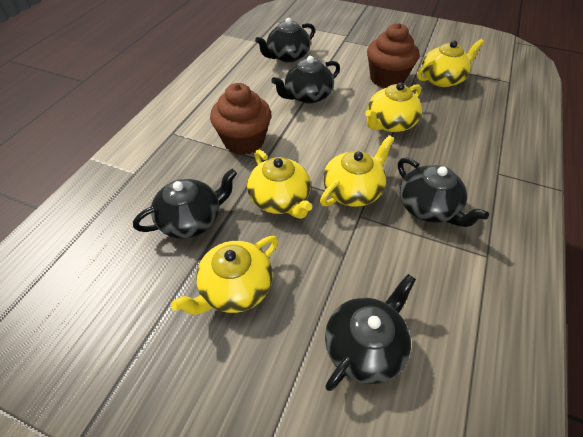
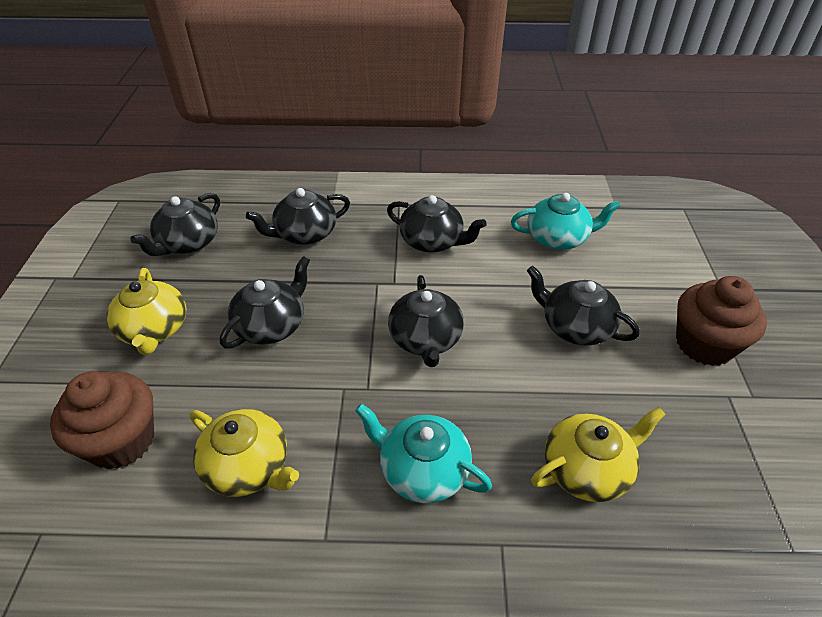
black teapot: 5 -> 6
turquoise teapot: 0 -> 2
yellow teapot: 5 -> 3

